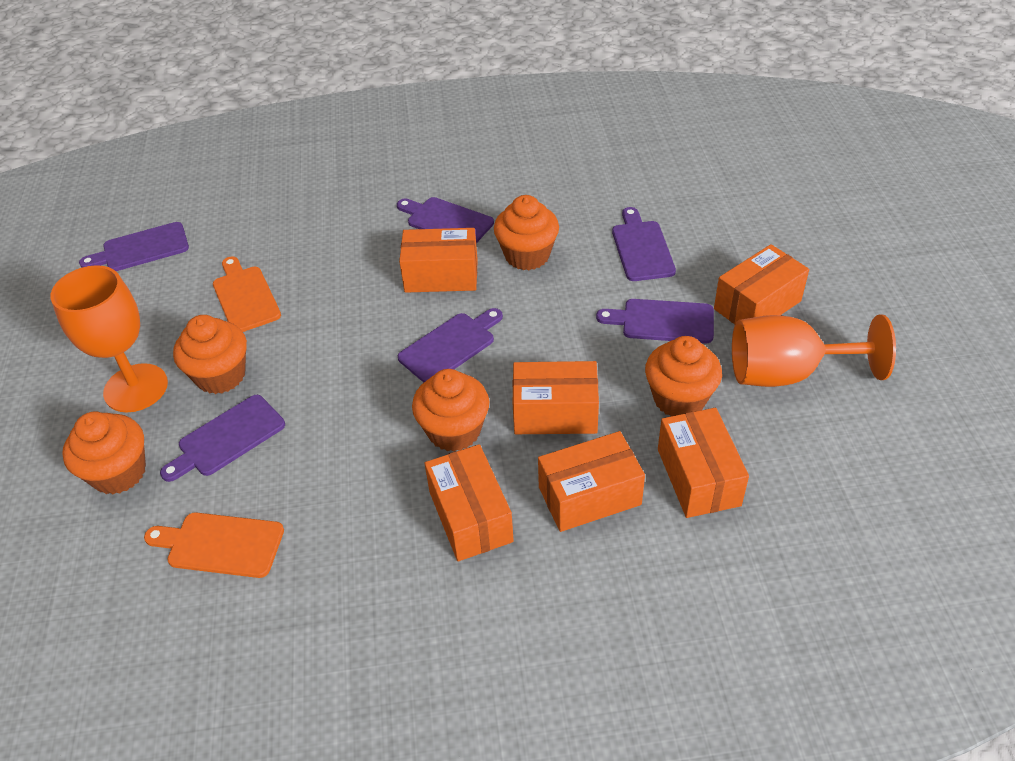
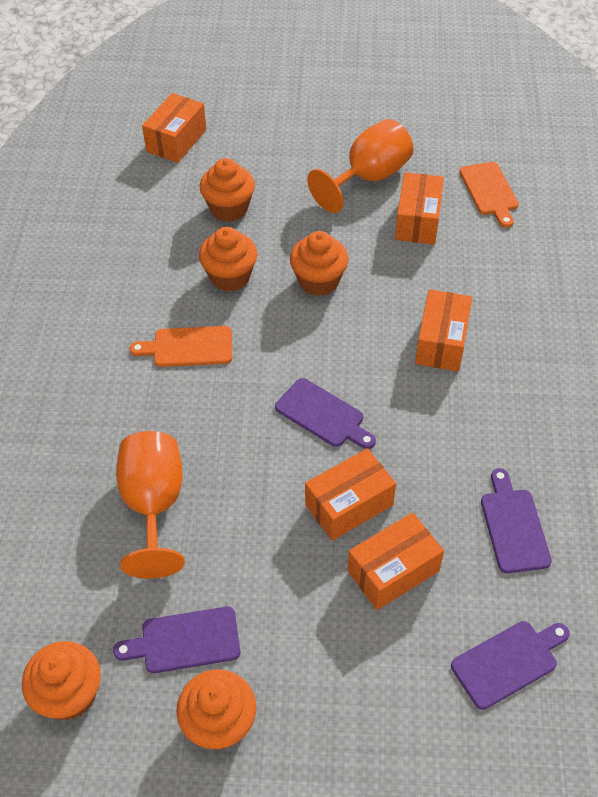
orange box: 6 -> 5
purple cutting board: 6 -> 4

